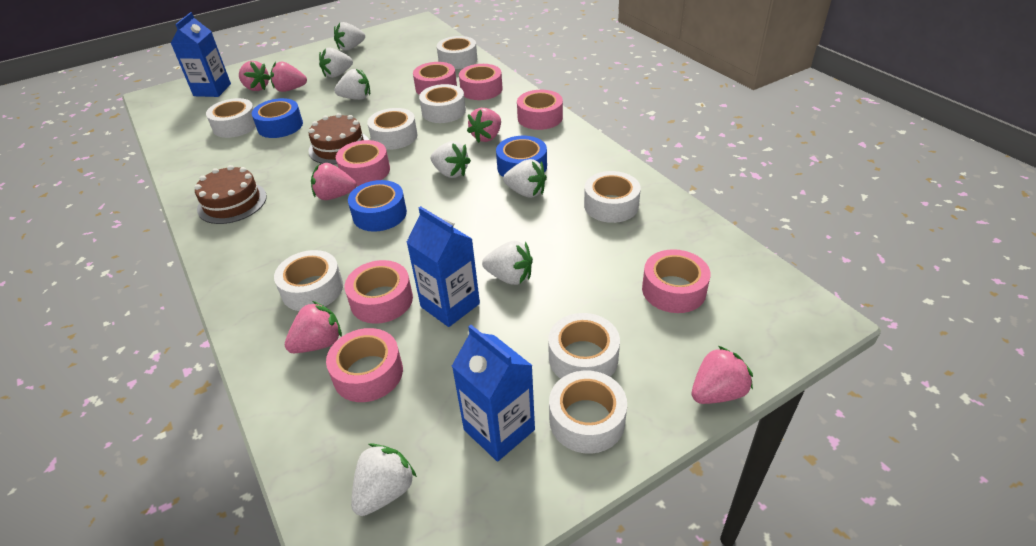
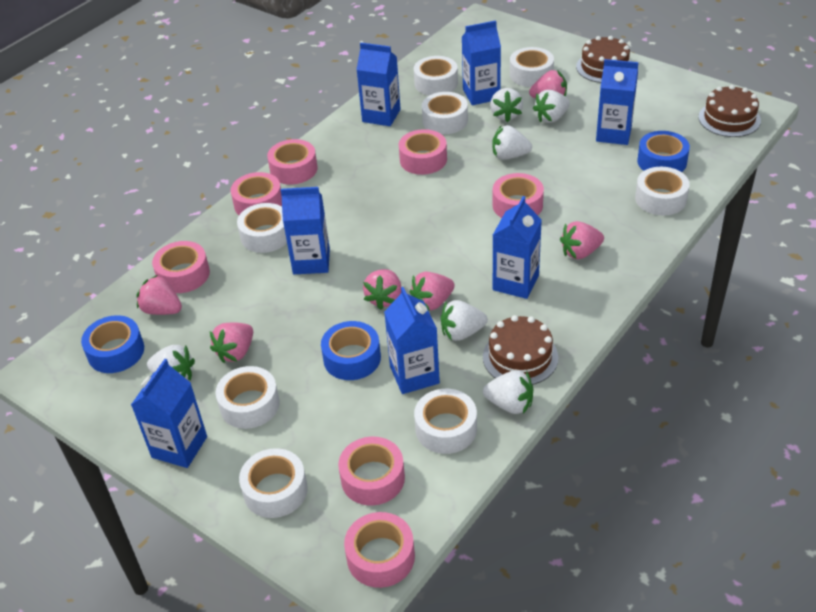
blue carton: 3 -> 7
brown cake: 2 -> 3
white strawberry: 7 -> 6

